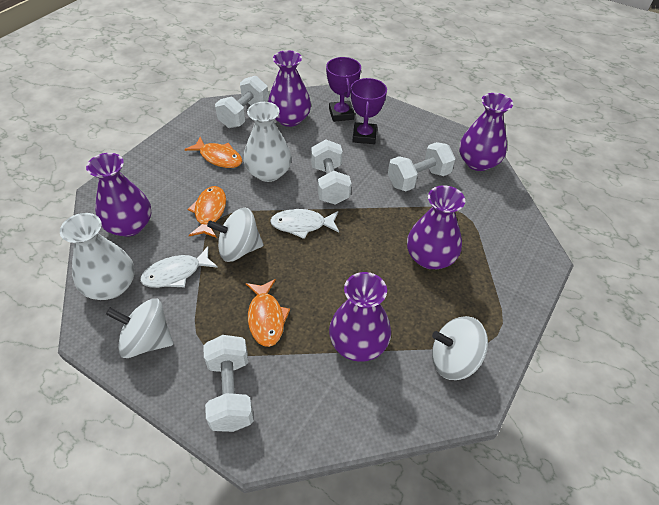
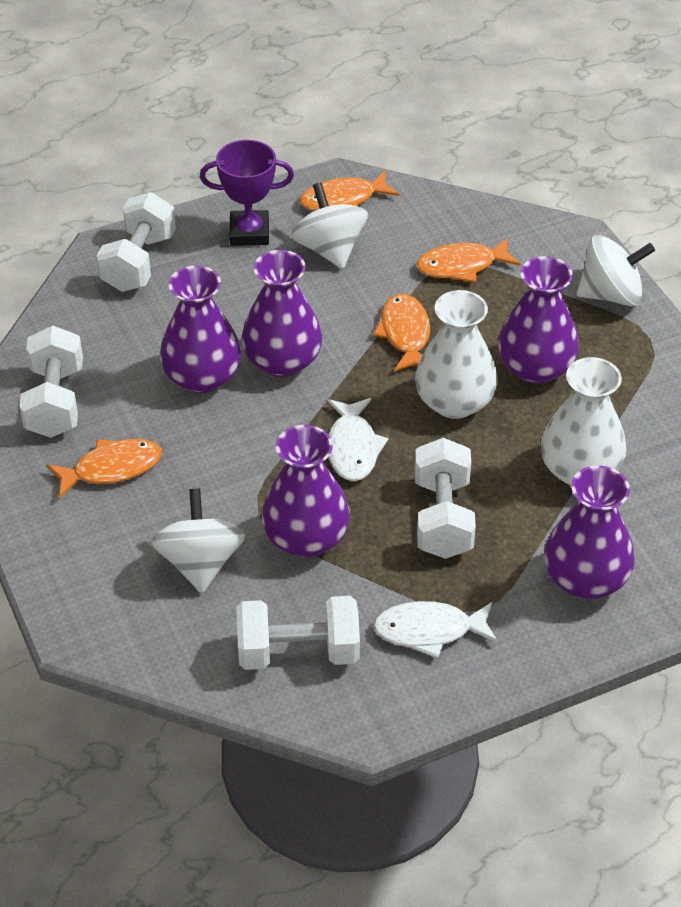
orange fish: 3 -> 4
purple trophy: 2 -> 1

